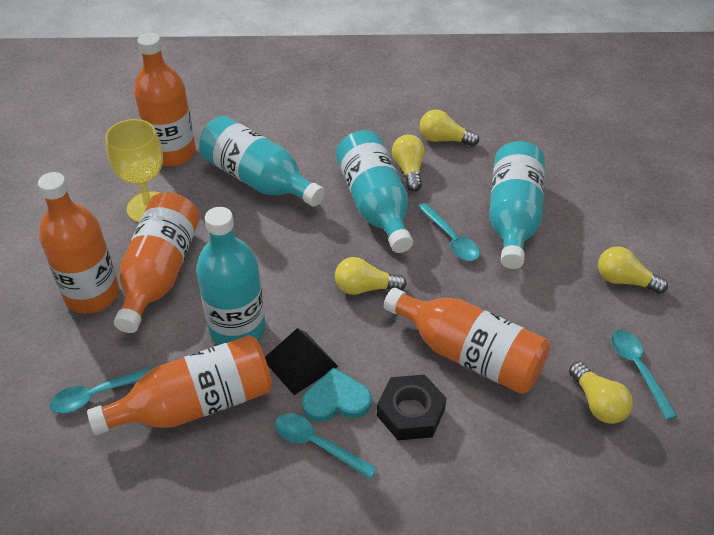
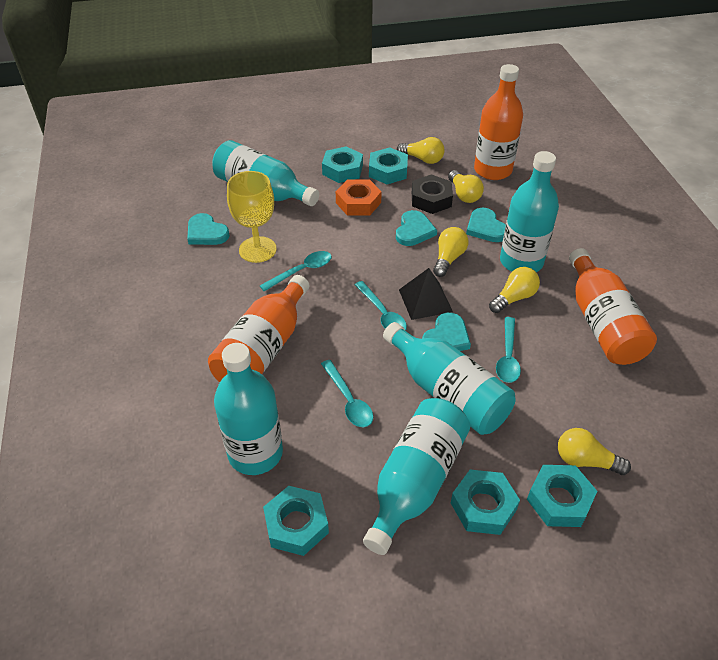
orange bottle: 5 -> 3
orange nut: 0 -> 1
turquoise bottle: 4 -> 5
turquoise heart: 1 -> 4
turquoise nut: 0 -> 5

